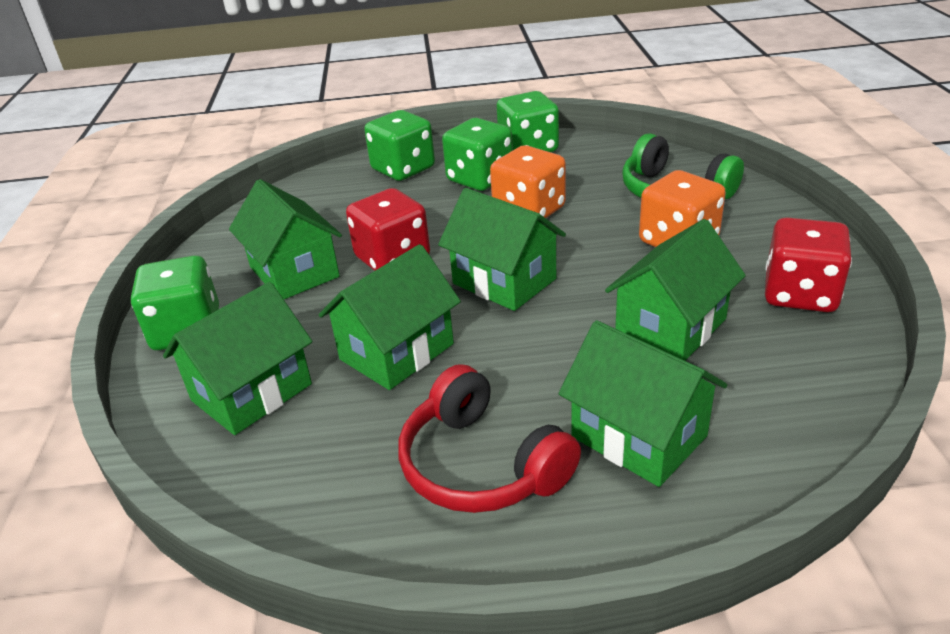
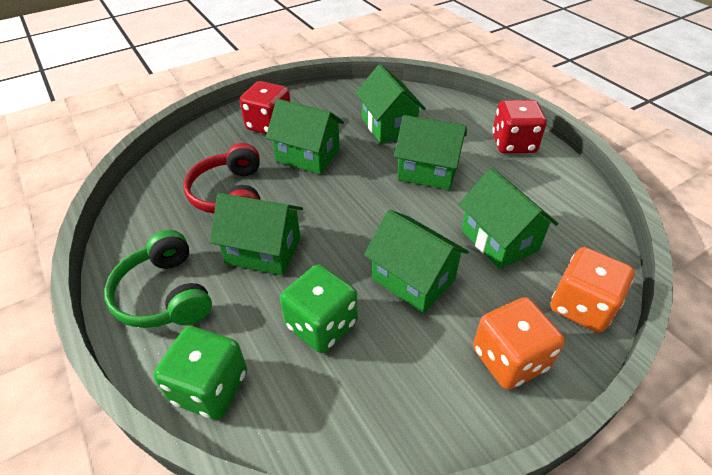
green dice: 4 -> 2

